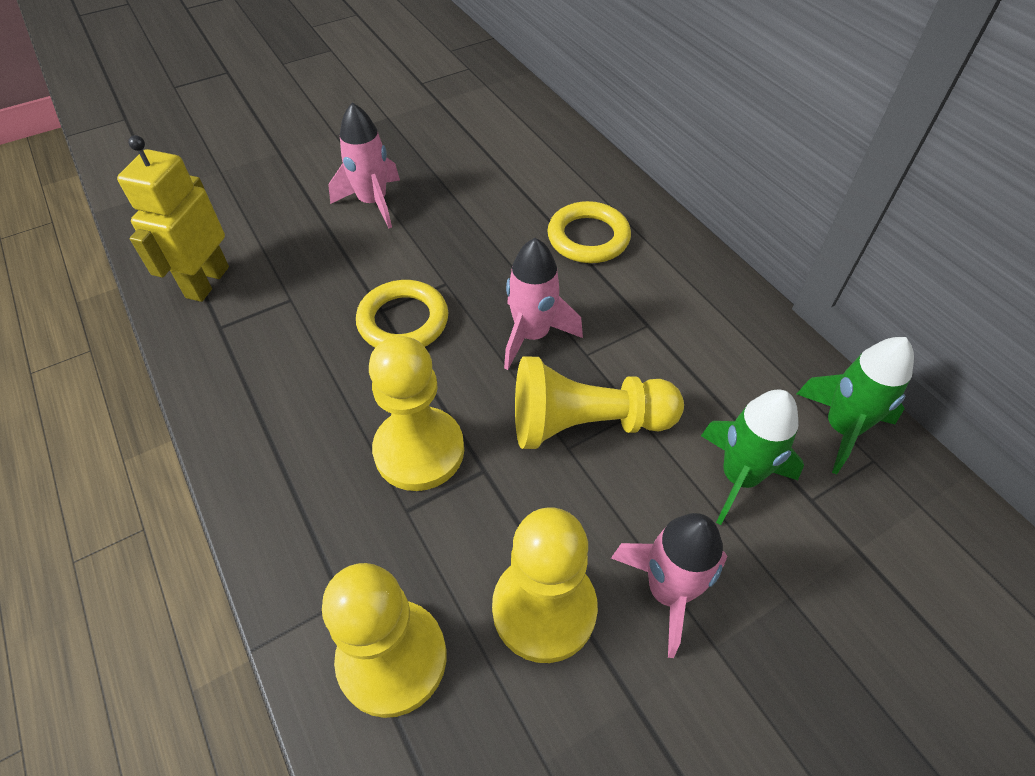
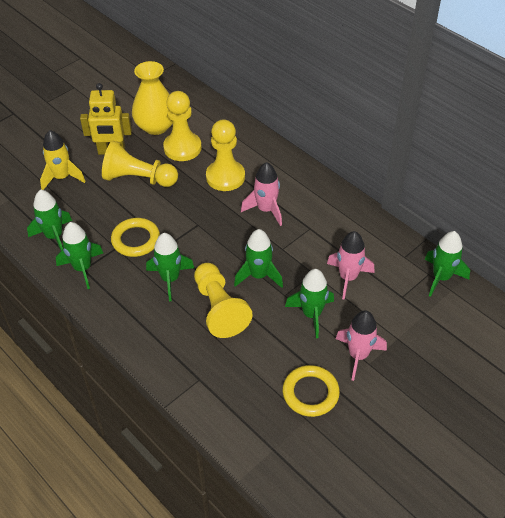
green rocket: 2 -> 6
yellow rocket: 0 -> 1
yellow vase: 0 -> 1

